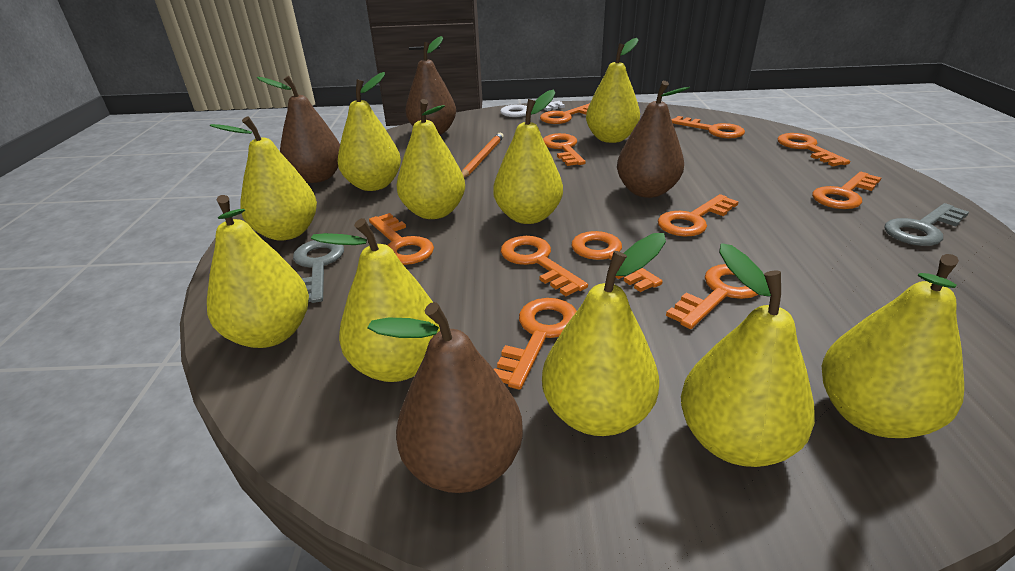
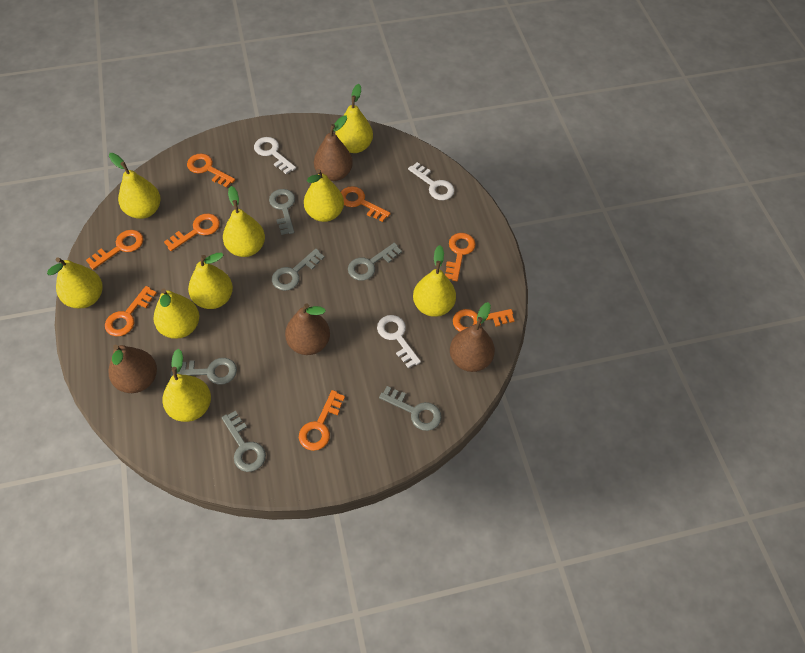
grey key: 2 -> 6
orange key: 11 -> 8
orange pencil: 1 -> 0
white key: 1 -> 3
yellow pear: 10 -> 9

